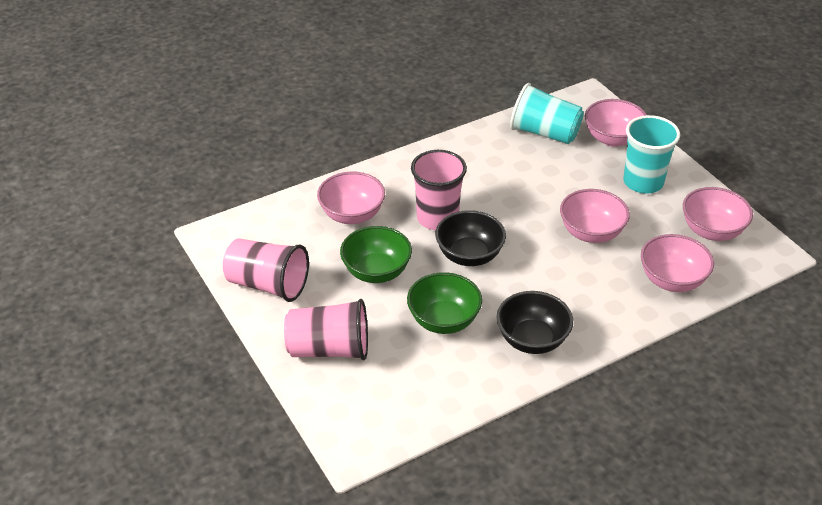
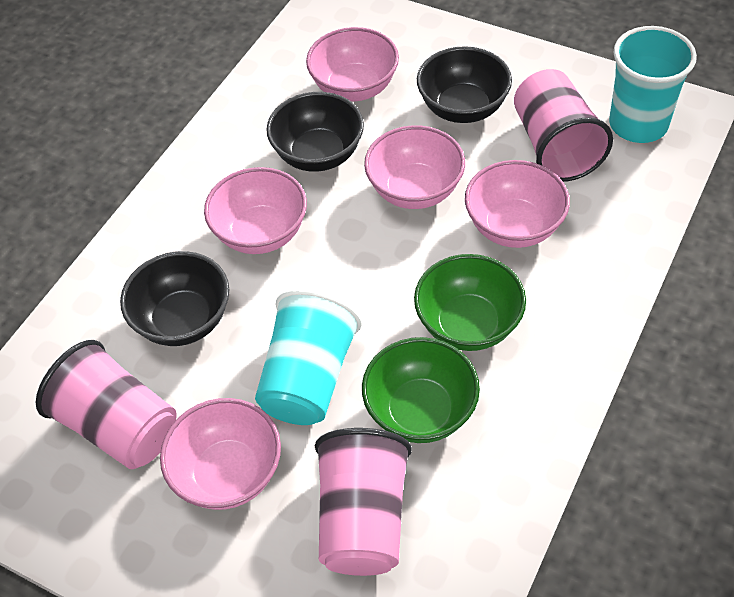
black bowl: 2 -> 3

